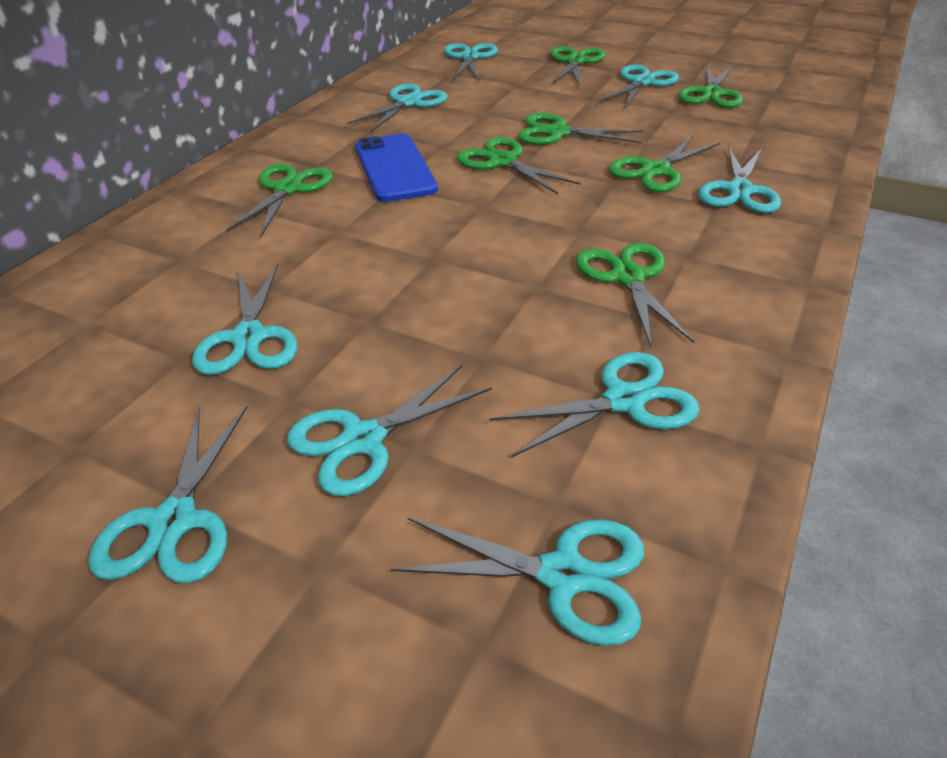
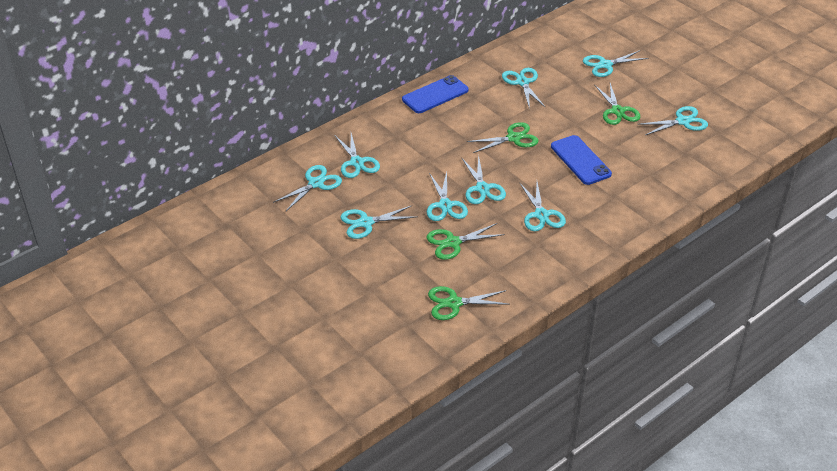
blue phone: 1 -> 2
green scissors: 7 -> 4

